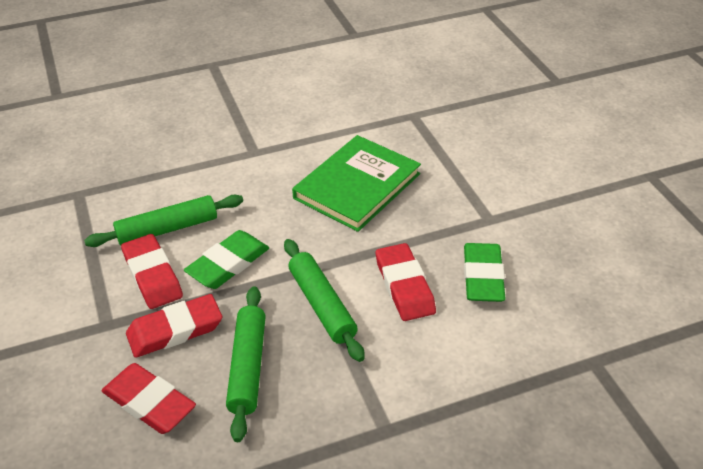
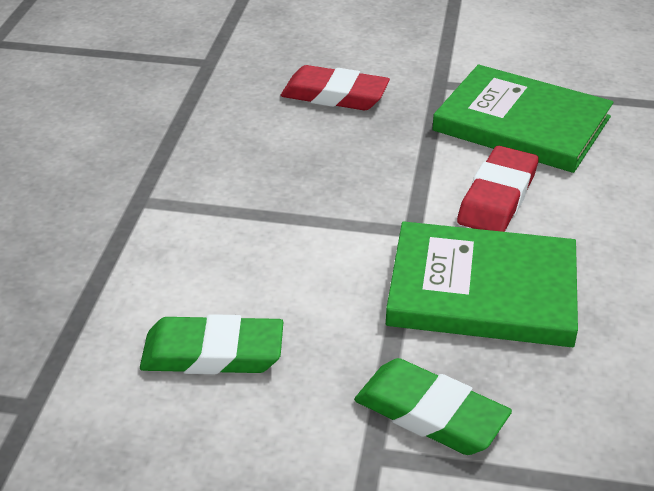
green book: 1 -> 2
green rolling pin: 3 -> 0
red eraser: 4 -> 2

